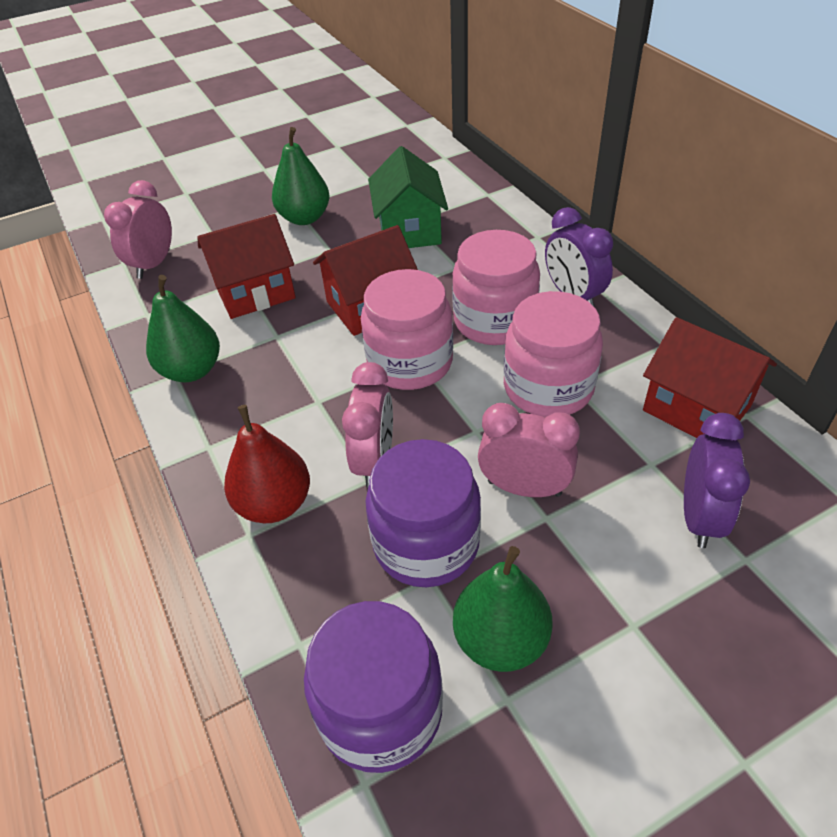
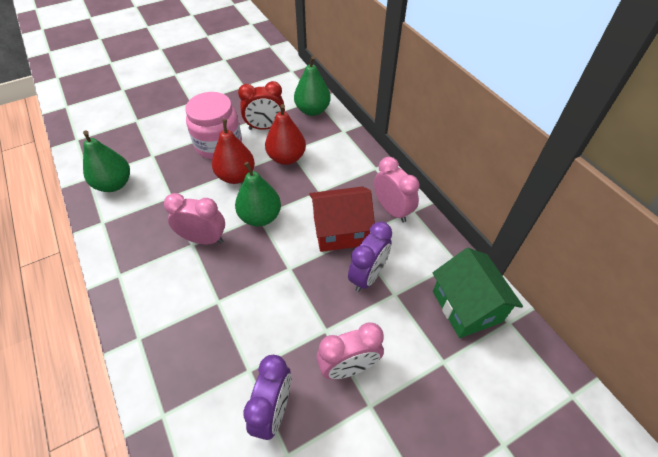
pink jar: 3 -> 1
purple jar: 2 -> 0
red clock: 0 -> 1
red house: 3 -> 1
red pear: 1 -> 2

